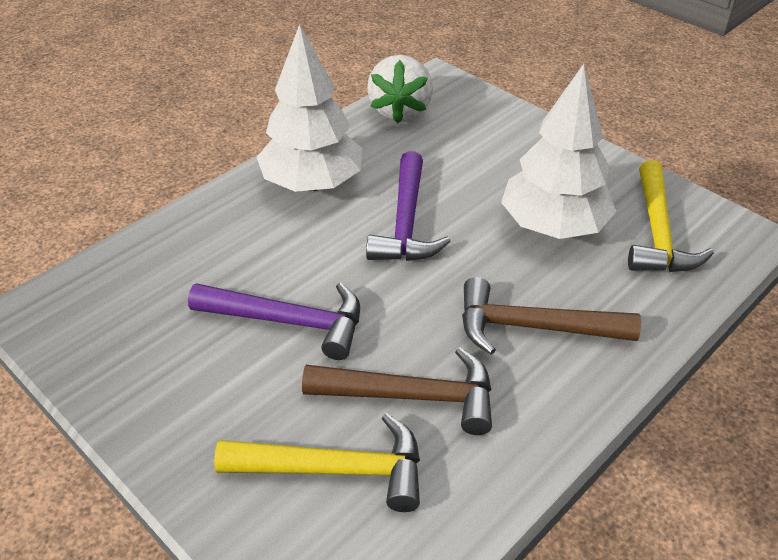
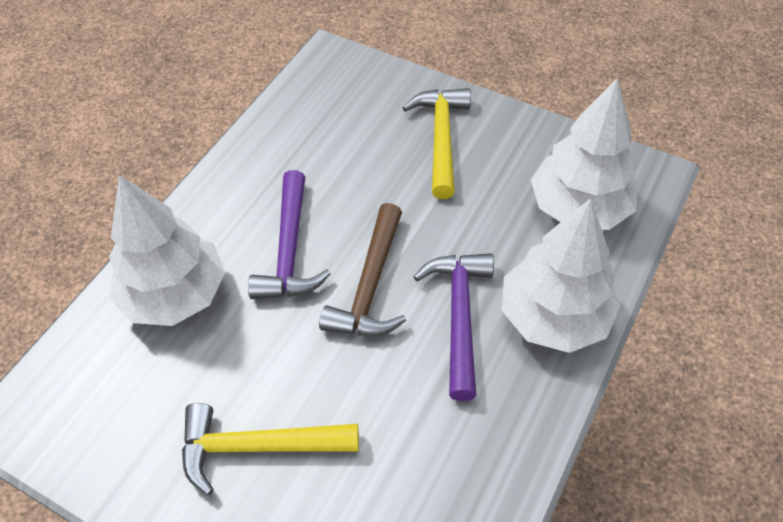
brown hammer: 2 -> 1
white strawberry: 1 -> 0
white tree: 2 -> 3

